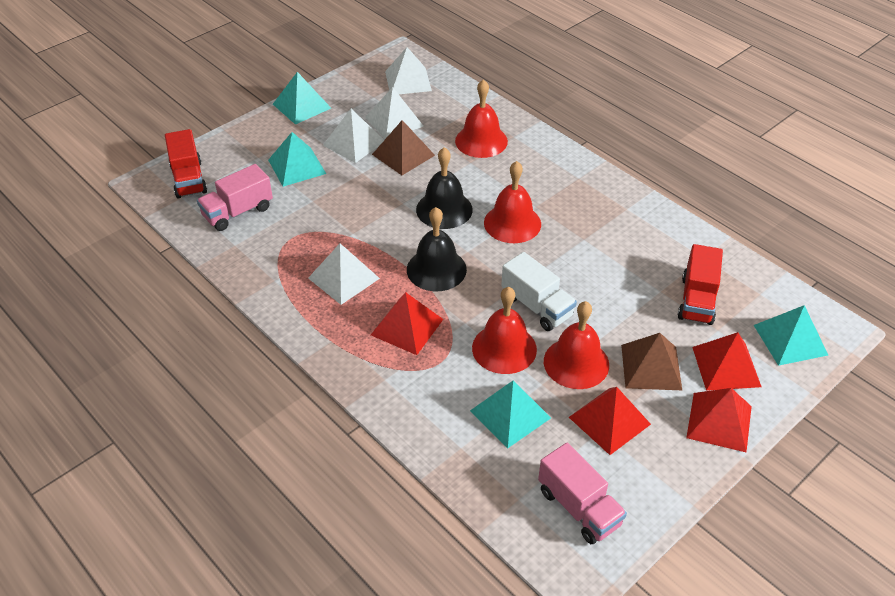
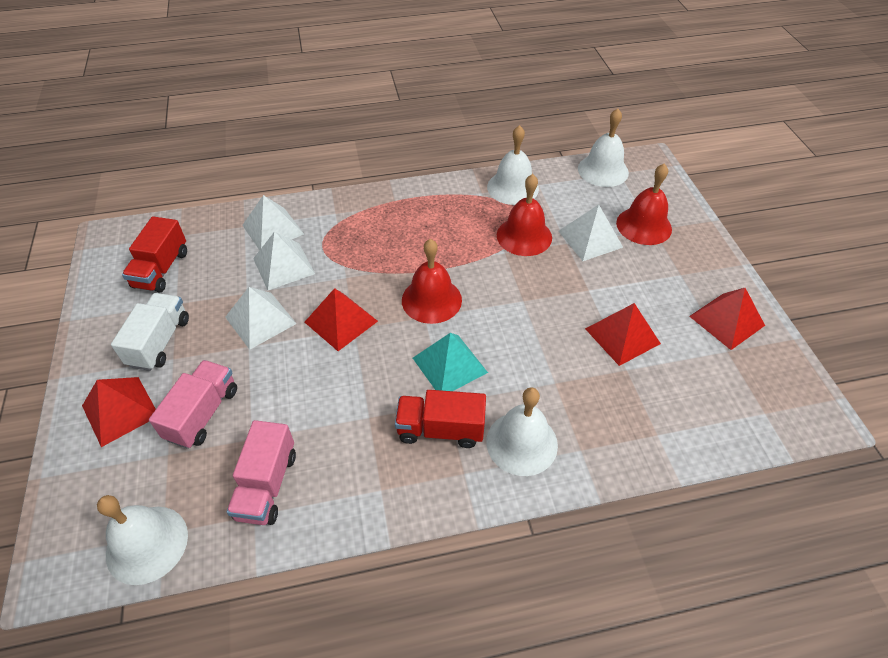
black bell: 2 -> 0
brown pyramid: 2 -> 0
red bell: 4 -> 3
turquoise pyramid: 4 -> 1
white bell: 0 -> 4

